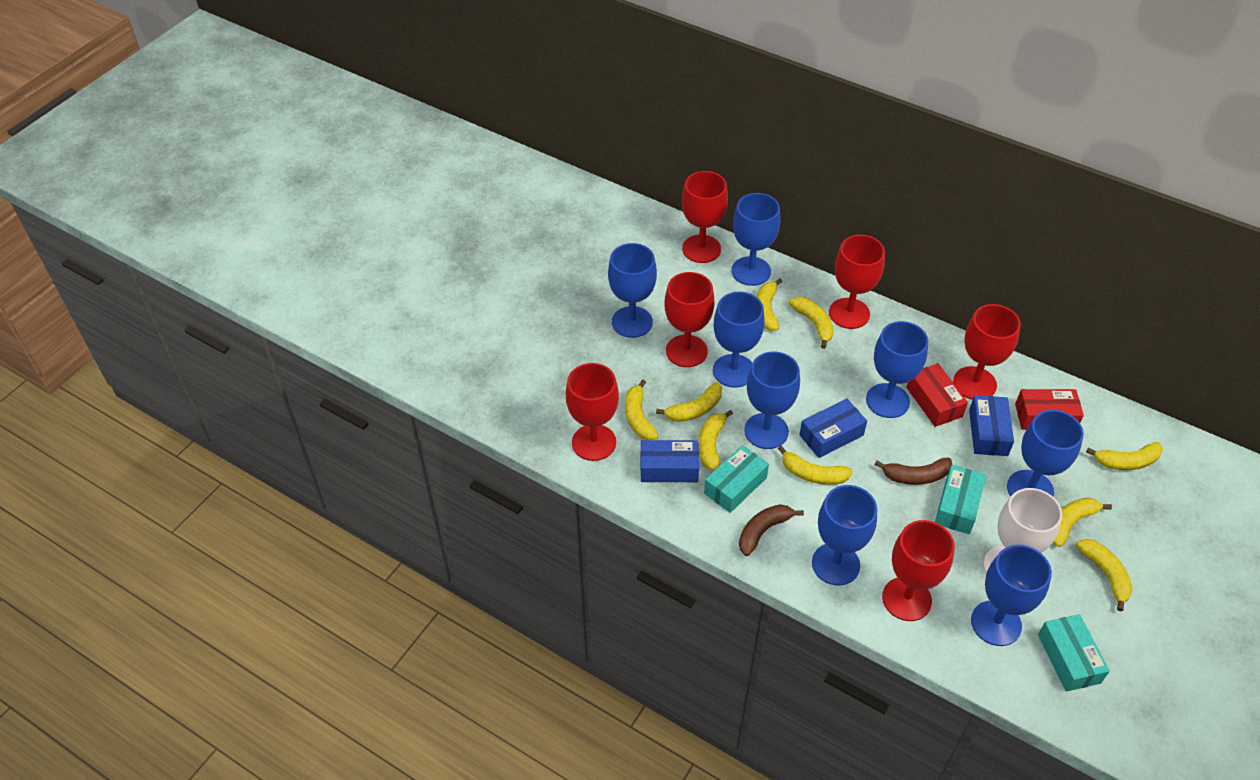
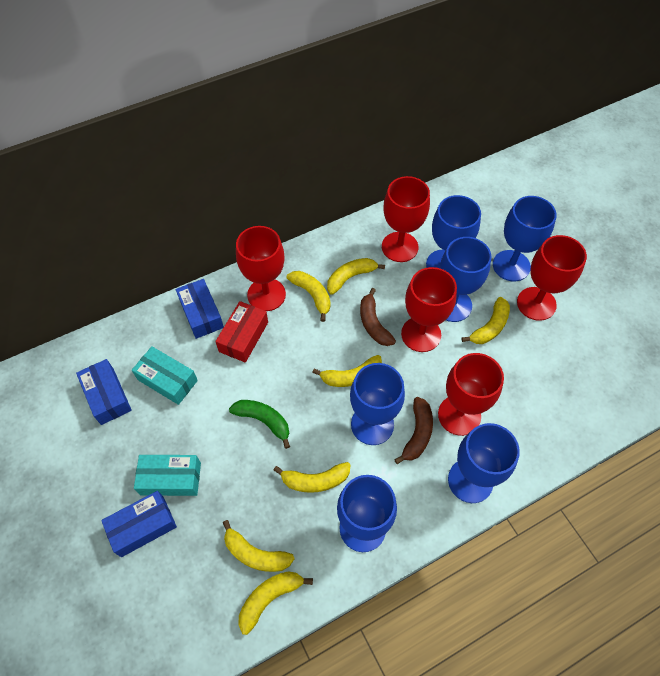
blue goblet: 8 -> 6
green banana: 0 -> 1
red box: 2 -> 1
red goblet: 6 -> 5
turquoise box: 3 -> 2
white goblet: 1 -> 0
yellow banana: 9 -> 7

